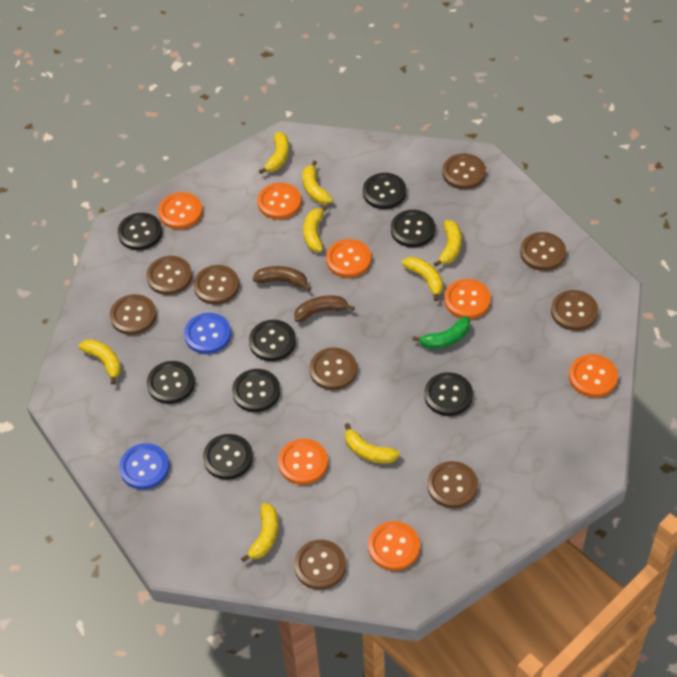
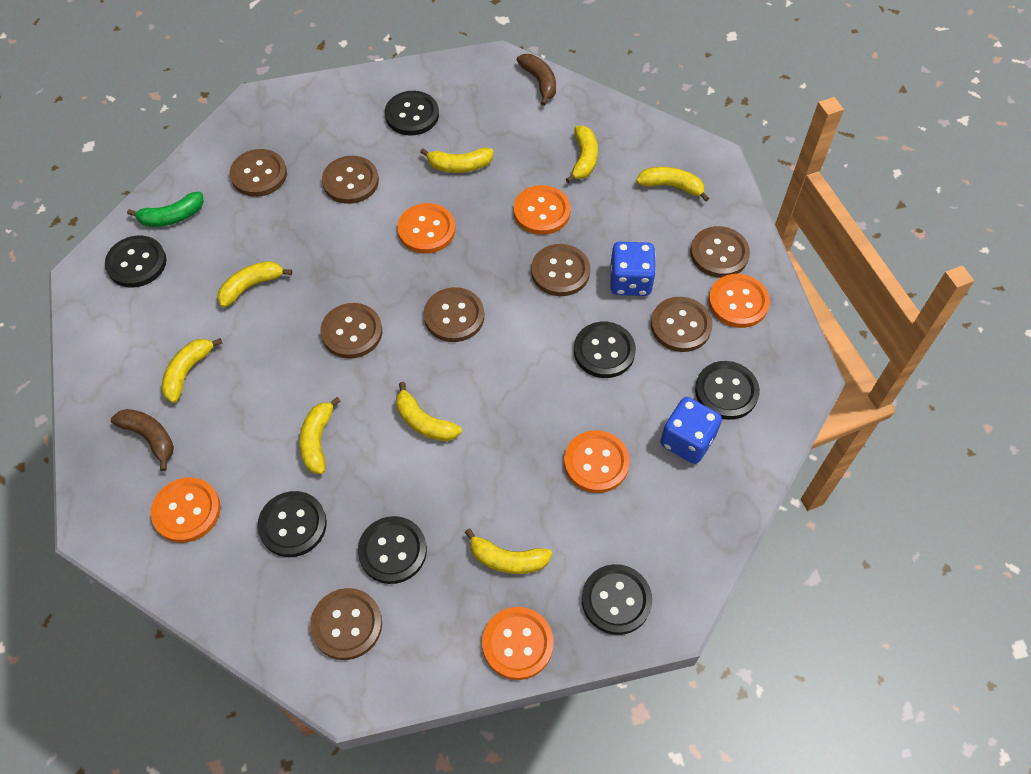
black button: 8 -> 7
blue button: 2 -> 0
blue dice: 0 -> 2
brown button: 9 -> 8
orange button: 7 -> 6

